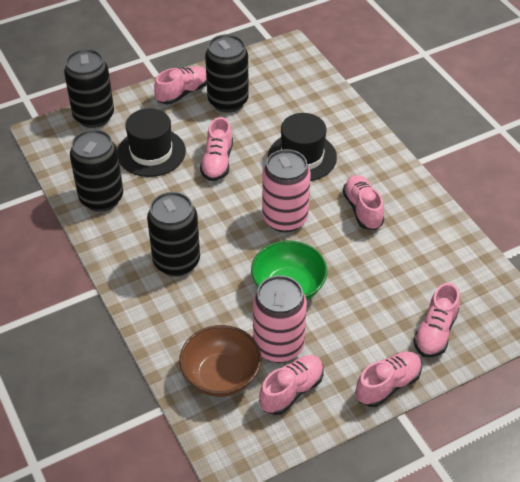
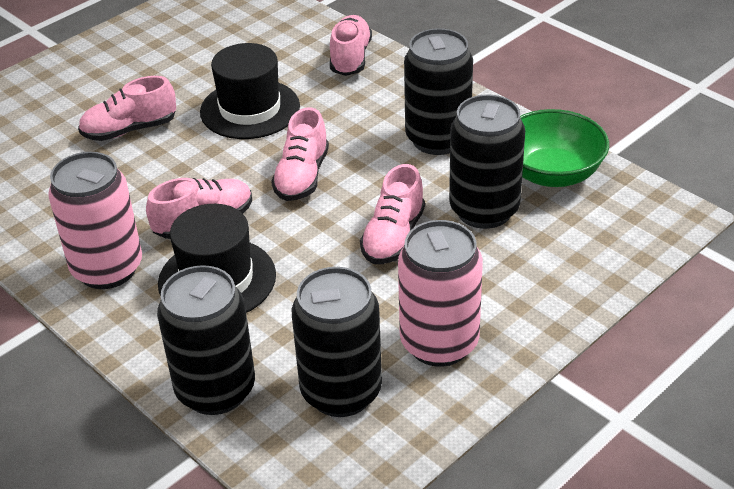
brown bowl: 1 -> 0
pink shoe: 6 -> 5

